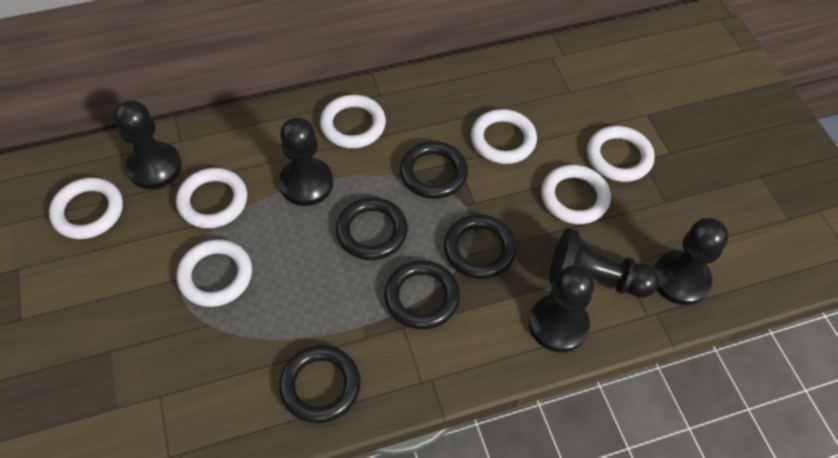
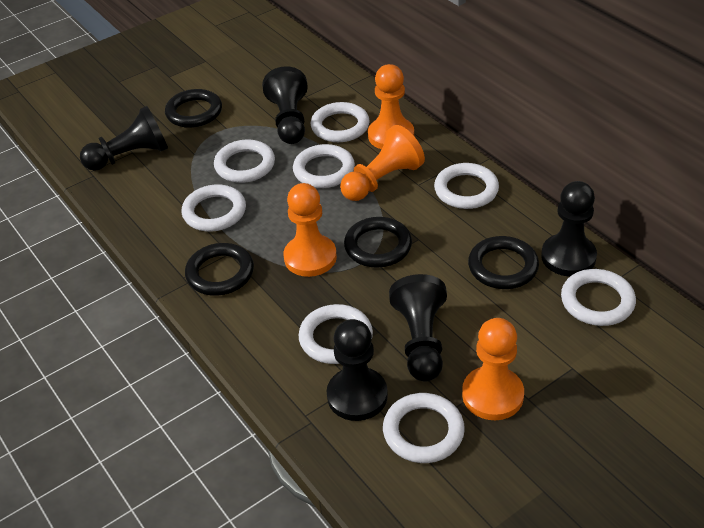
black ring: 5 -> 4
orange pawn: 0 -> 4
white ring: 7 -> 8

